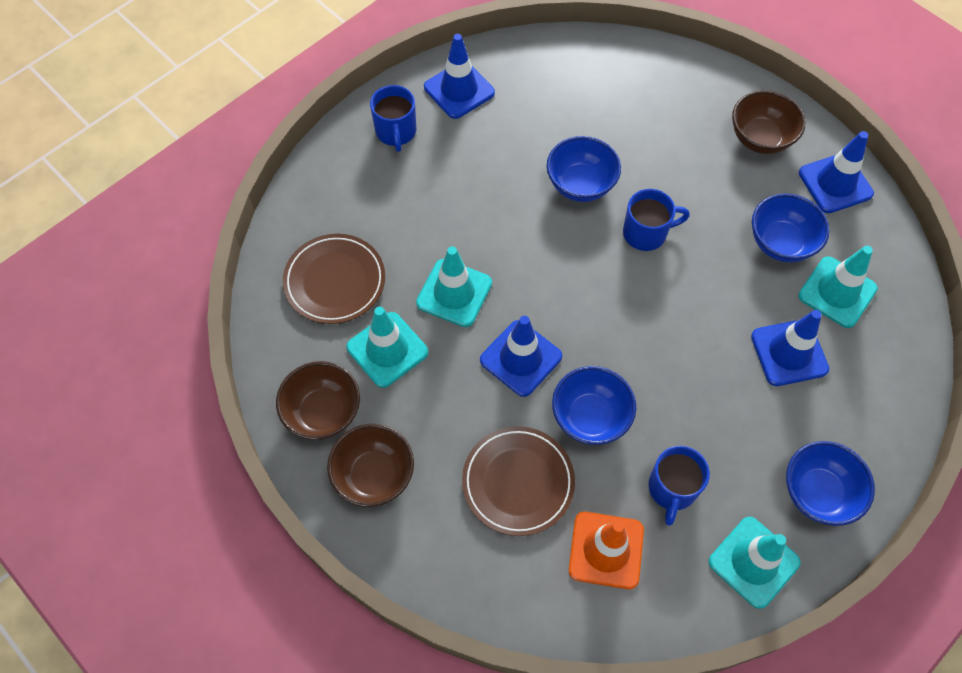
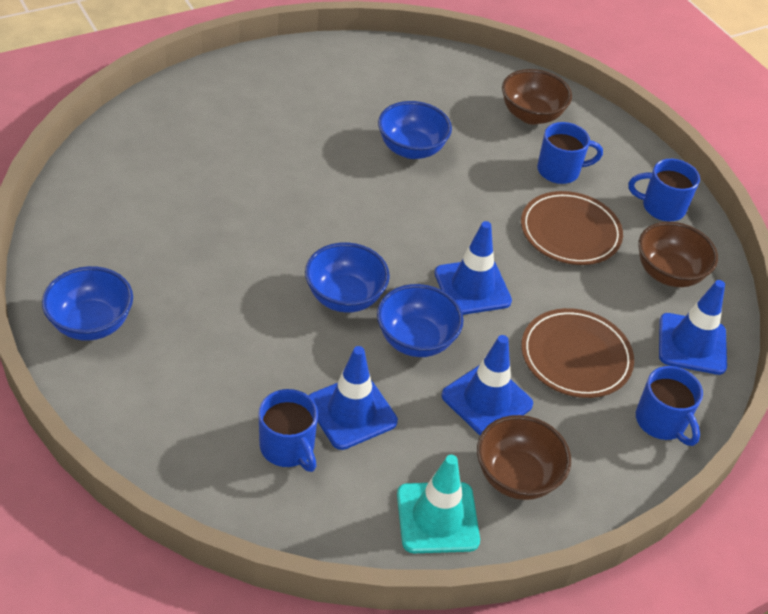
blue mug: 3 -> 4
orange traffic cone: 1 -> 0
turquoise traffic cone: 4 -> 1

